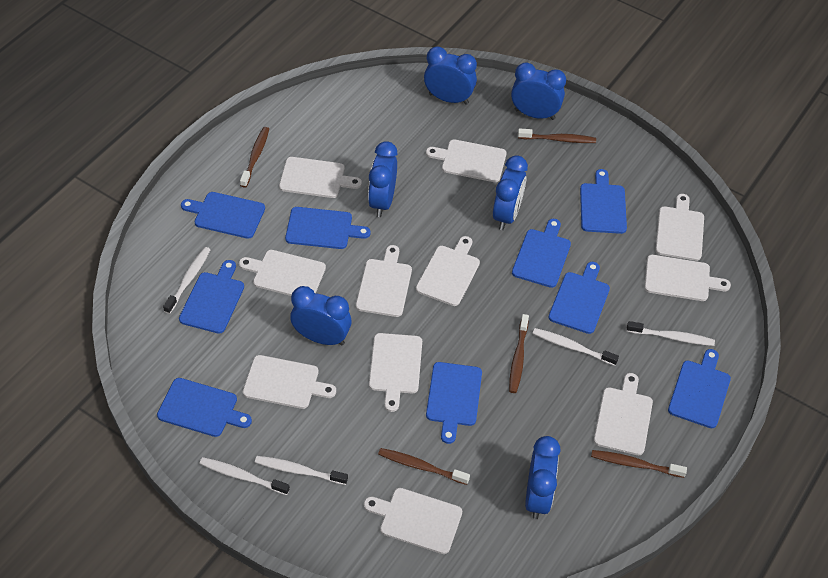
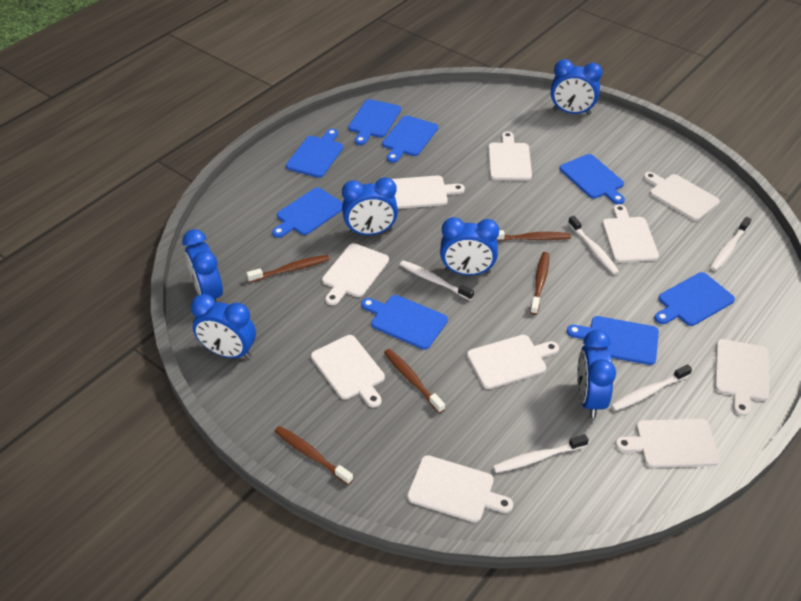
blue cutting board: 9 -> 8
white cutting board: 11 -> 10

